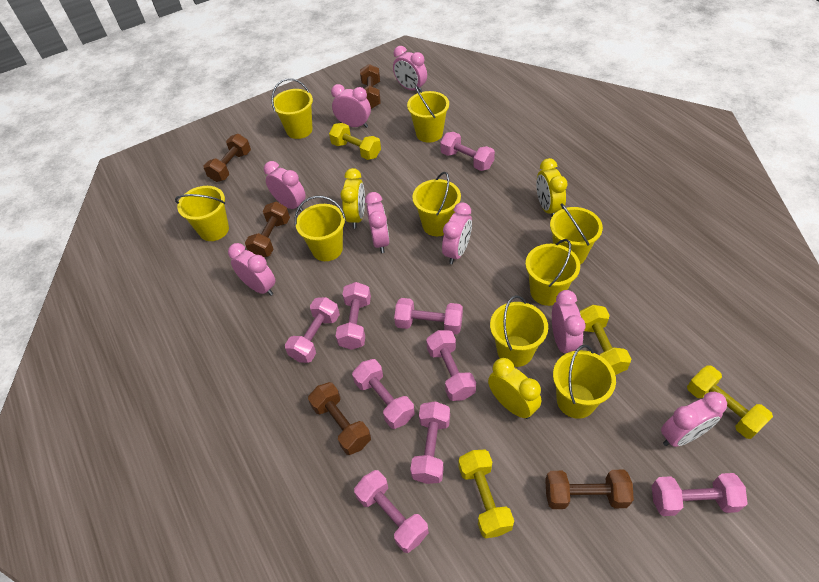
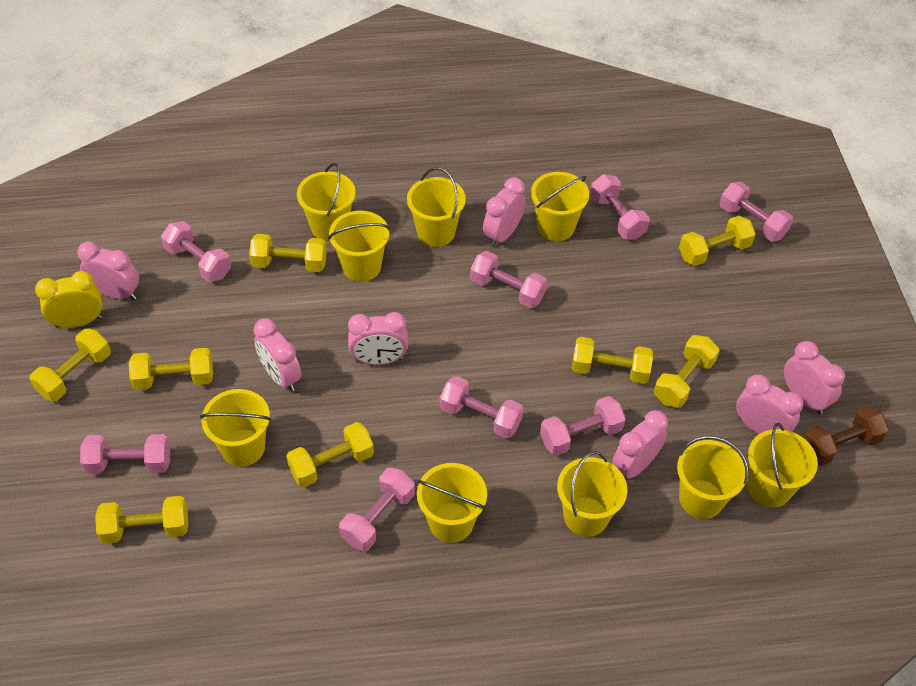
brown dumbbell: 5 -> 1
pink clock: 8 -> 7
pink dumbbell: 9 -> 8
yellow clock: 3 -> 1
yellow dumbbell: 4 -> 8

